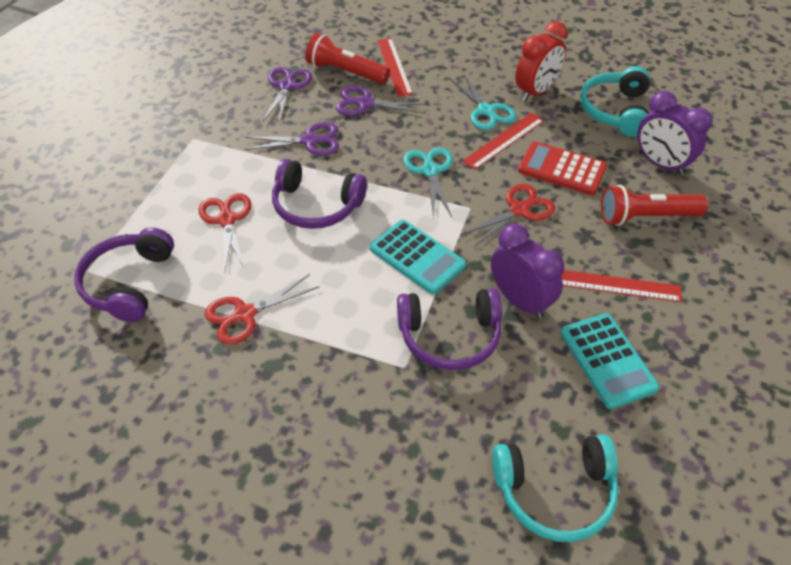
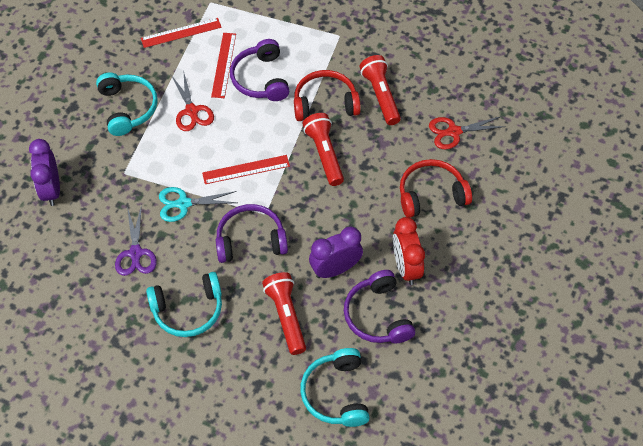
purple scissors: 3 -> 1
red calculator: 1 -> 0
red flashlight: 2 -> 3
red headphones: 0 -> 2
red scissors: 3 -> 2
turquoise calculator: 2 -> 0
turquoise headphones: 2 -> 3
turquoise scissors: 2 -> 1

